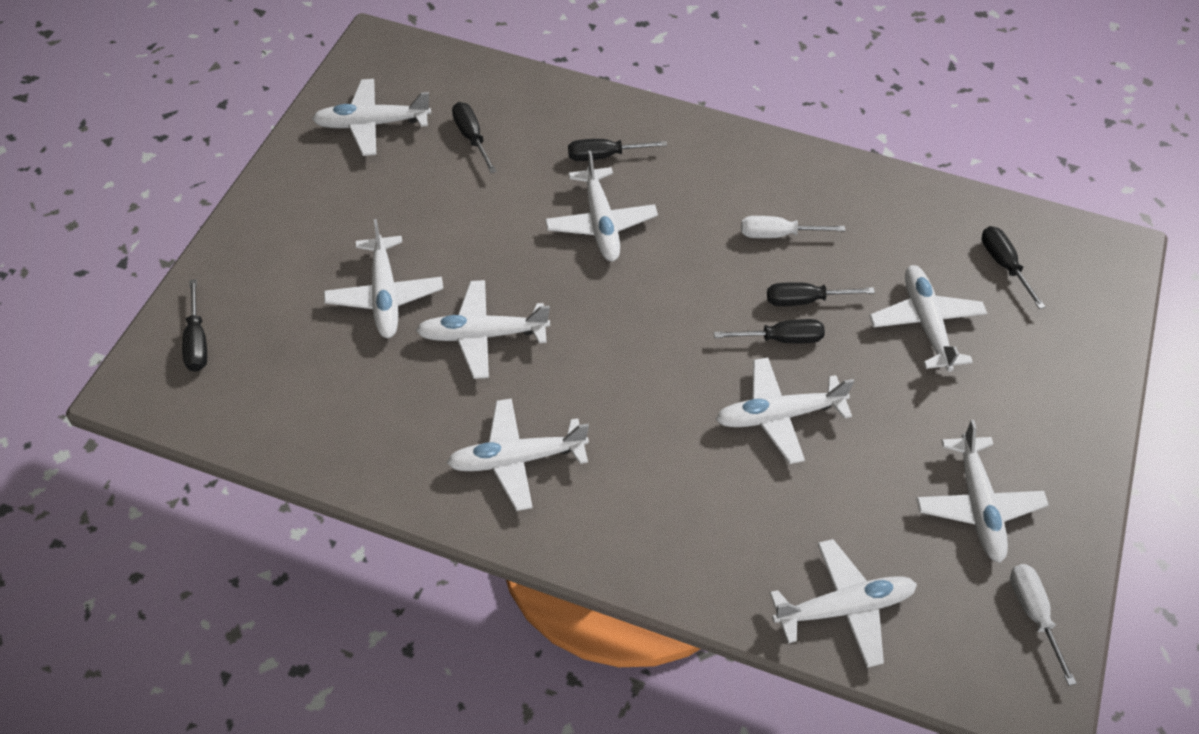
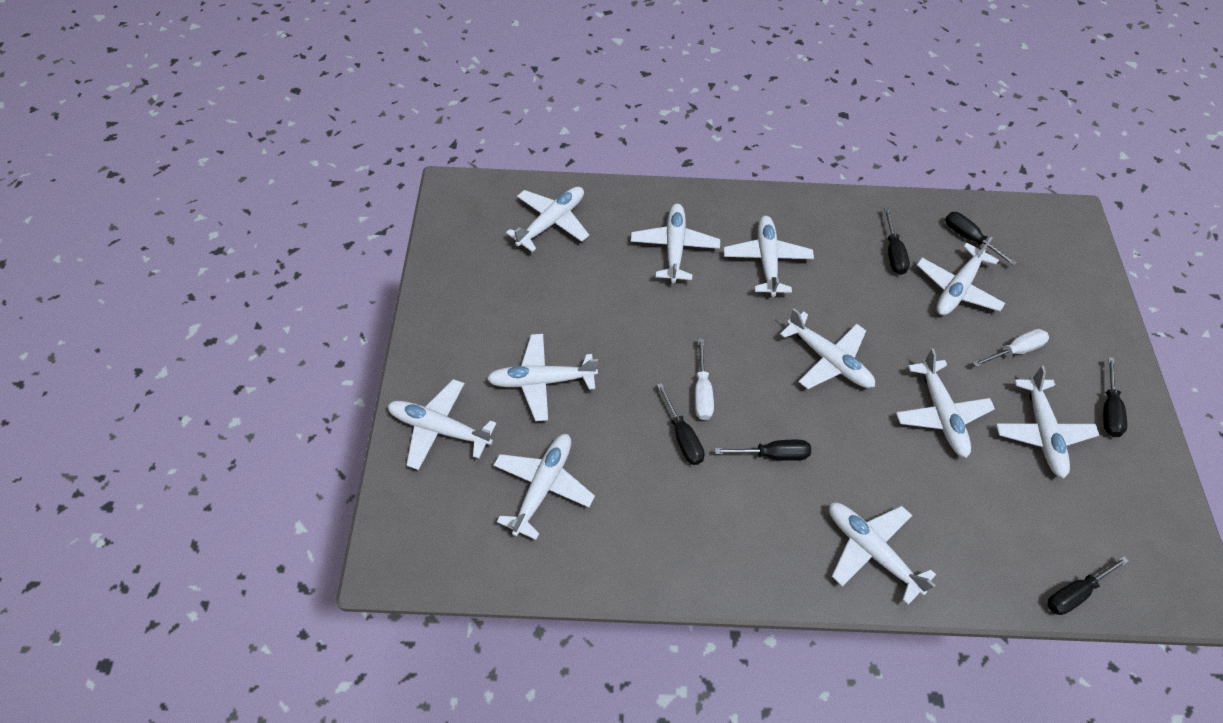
white plane: 9 -> 11

